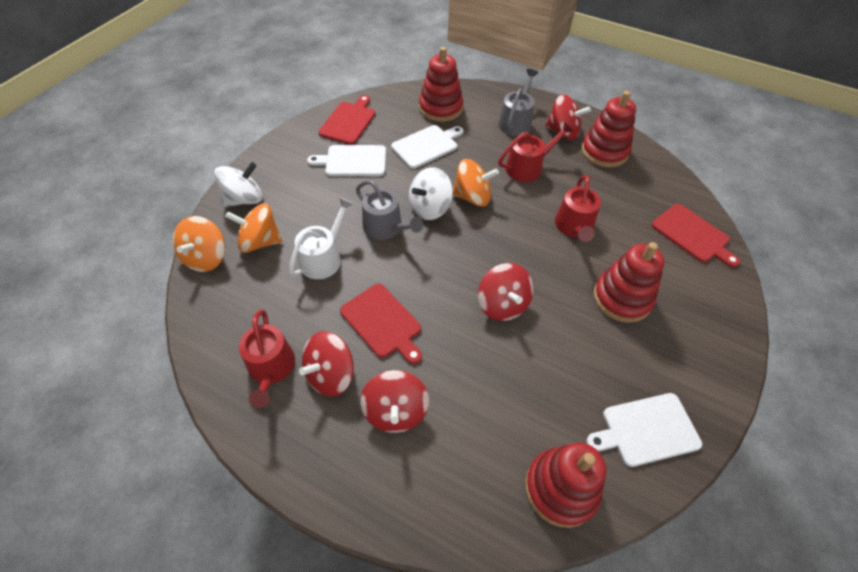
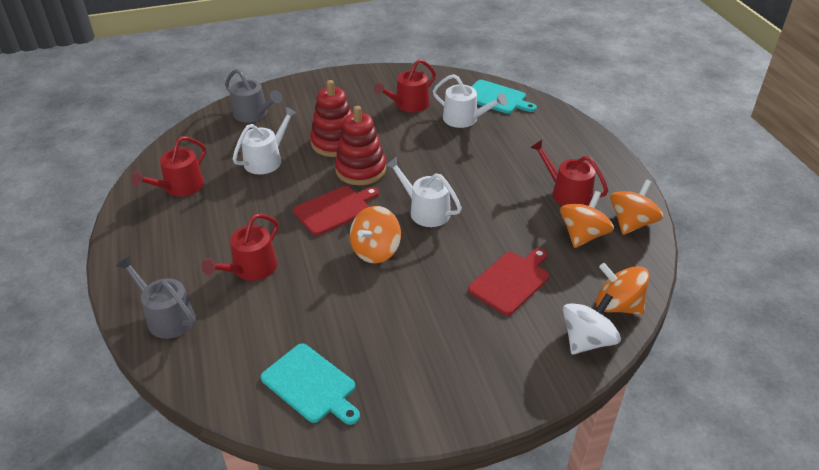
orange spinning top: 3 -> 4
red cutting board: 3 -> 2
red spinning top: 4 -> 0
red stacking toy: 4 -> 2
red watering can: 3 -> 4
turquoise cutting board: 0 -> 2
white cutting board: 3 -> 0
white spinning top: 2 -> 1
white watering can: 1 -> 3

